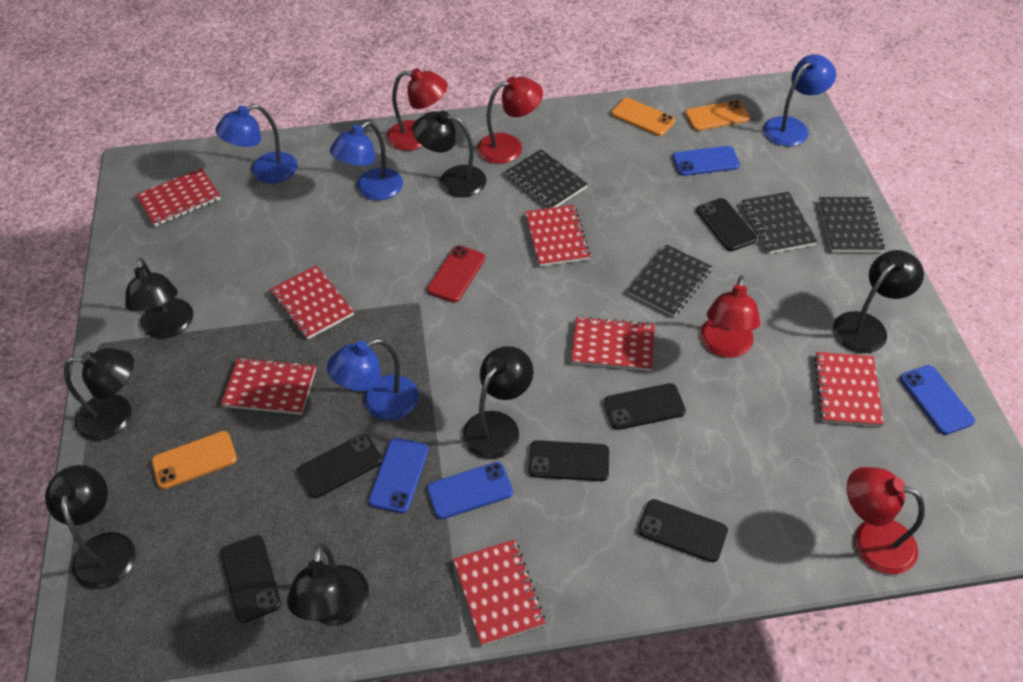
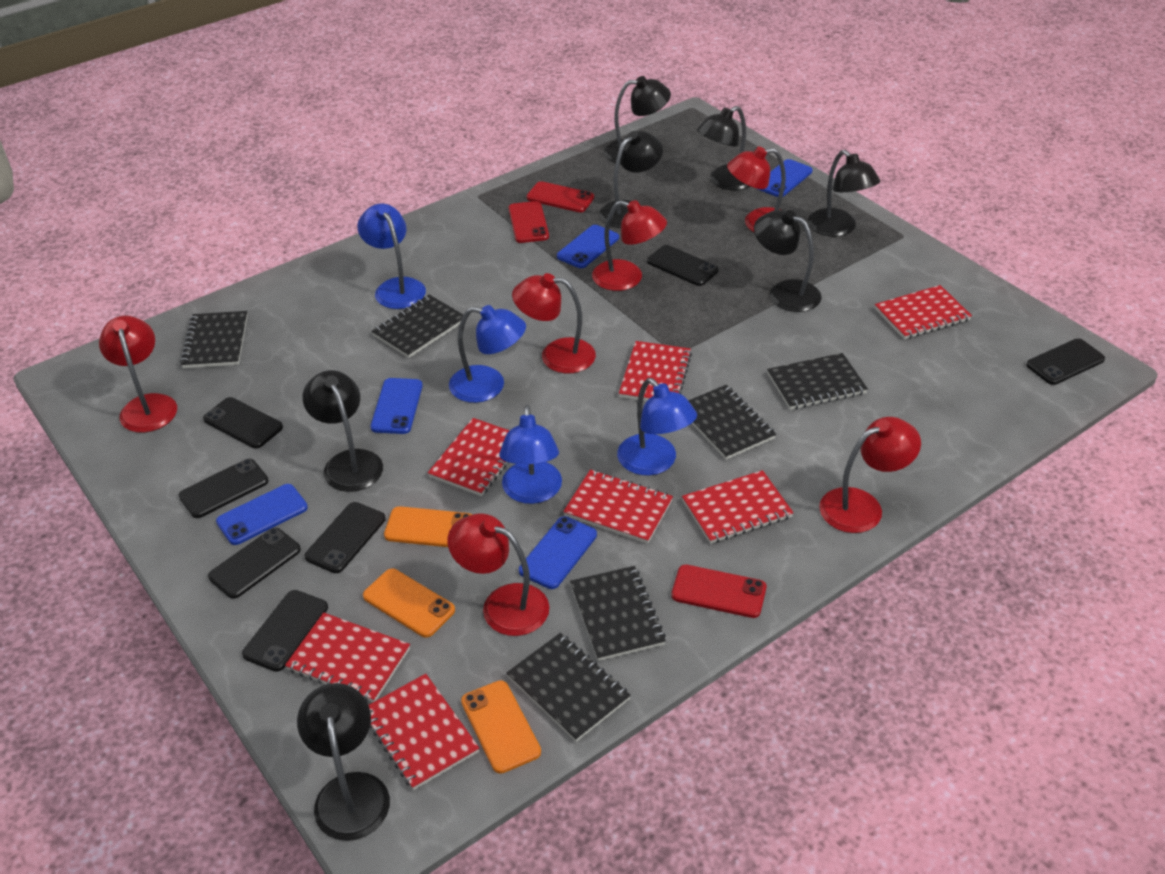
black notebook: 4 -> 6
black phone: 6 -> 7
blue phone: 4 -> 5
red lamp: 4 -> 6
red phone: 1 -> 3

